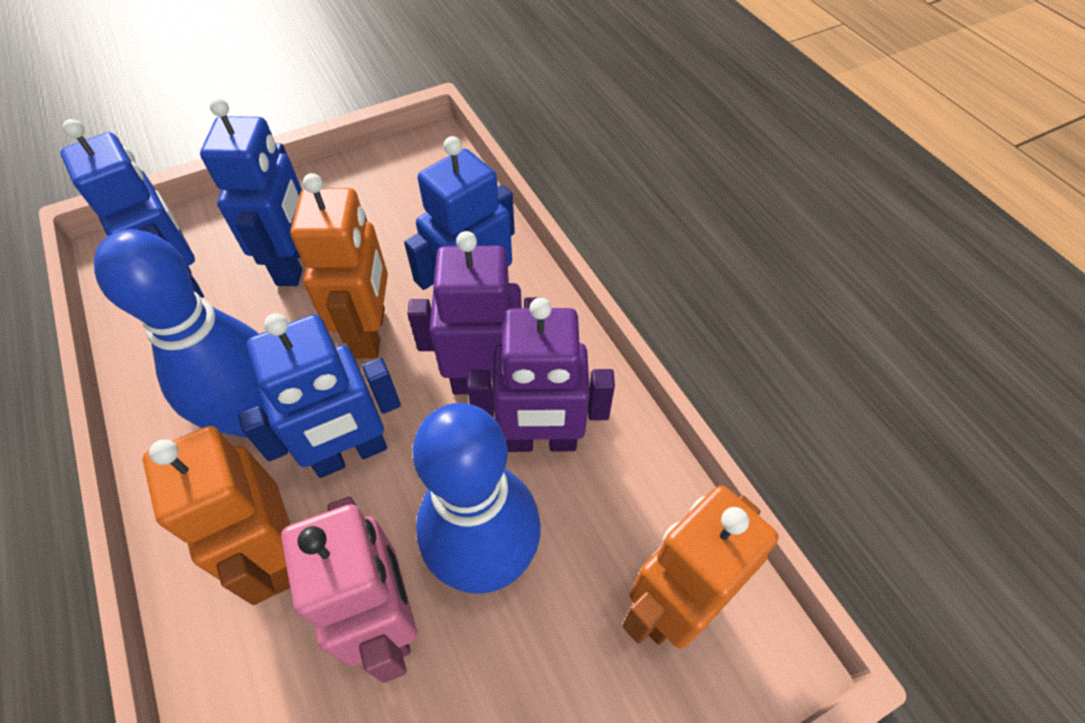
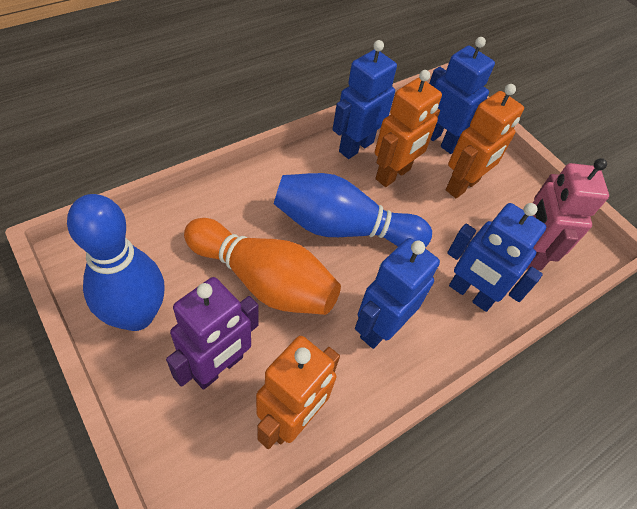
orange bowling pin: 0 -> 1
purple robot: 2 -> 1

